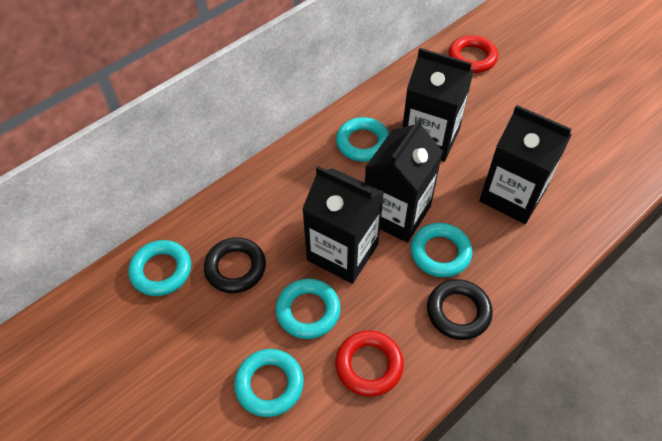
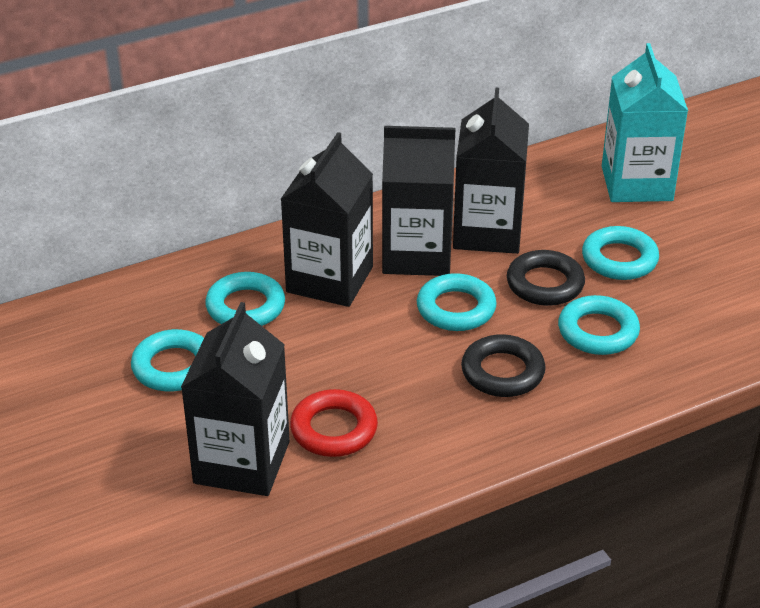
red ring: 2 -> 1
turquoise carton: 0 -> 1

